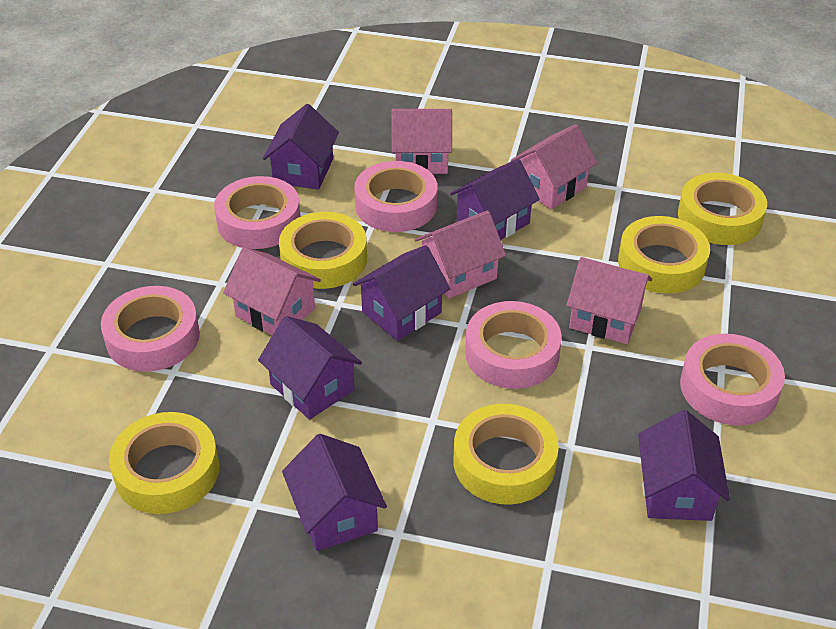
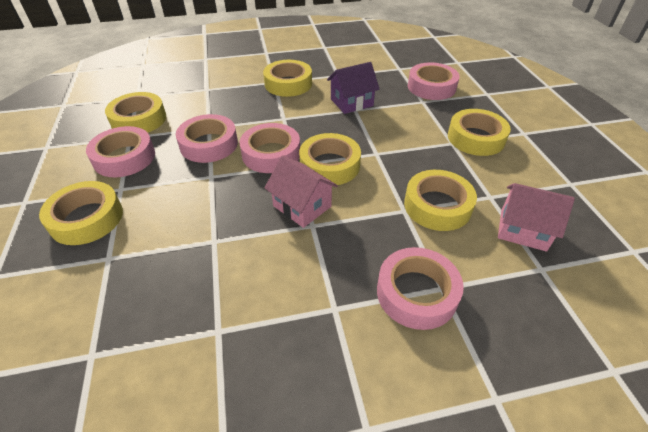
pink house: 5 -> 2
purple house: 6 -> 1
yellow tape: 5 -> 6

